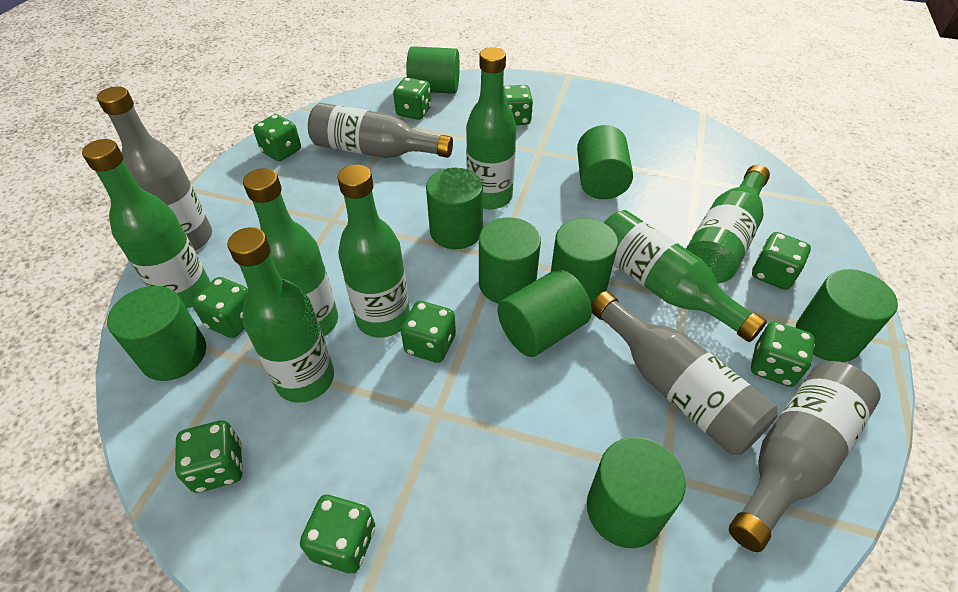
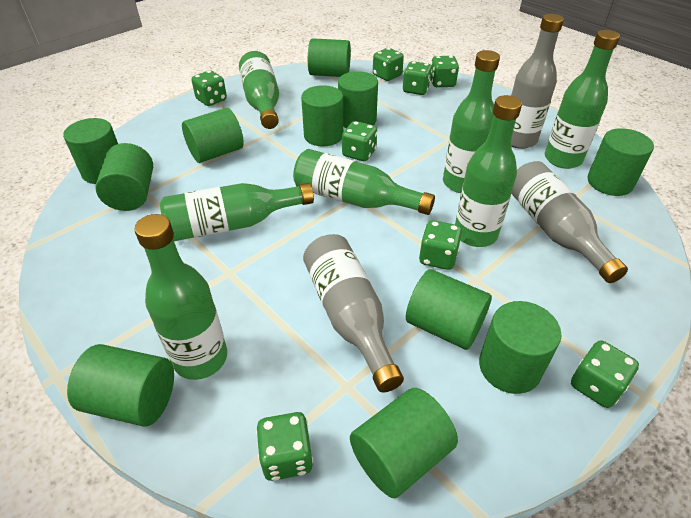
green cylinder: 9 -> 11
green dice: 9 -> 8
grey bottle: 4 -> 3

